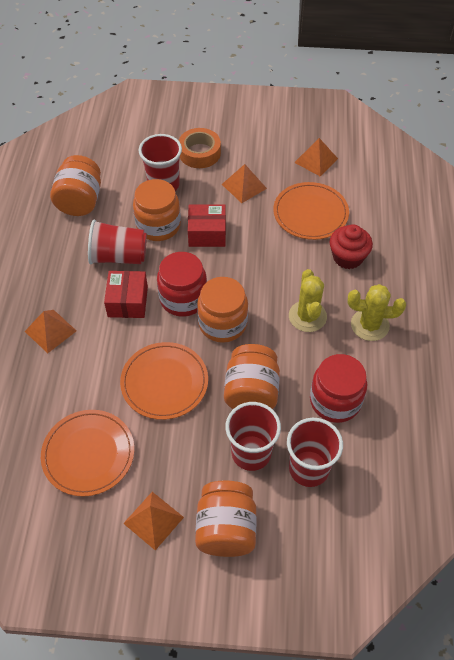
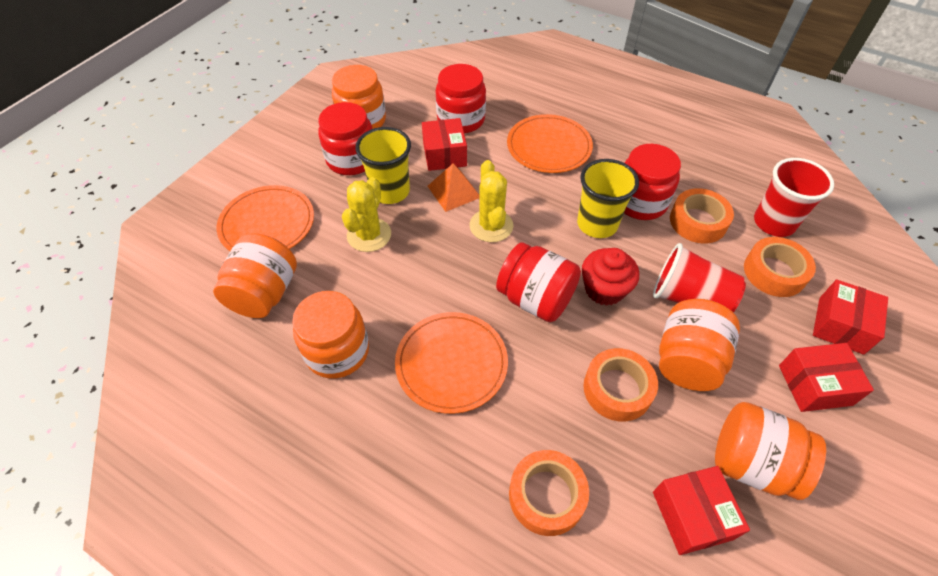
orange pyramid: 4 -> 1
orange tape: 1 -> 4
red box: 2 -> 4
red cup: 4 -> 2
red jar: 2 -> 4
yellow cup: 0 -> 2

